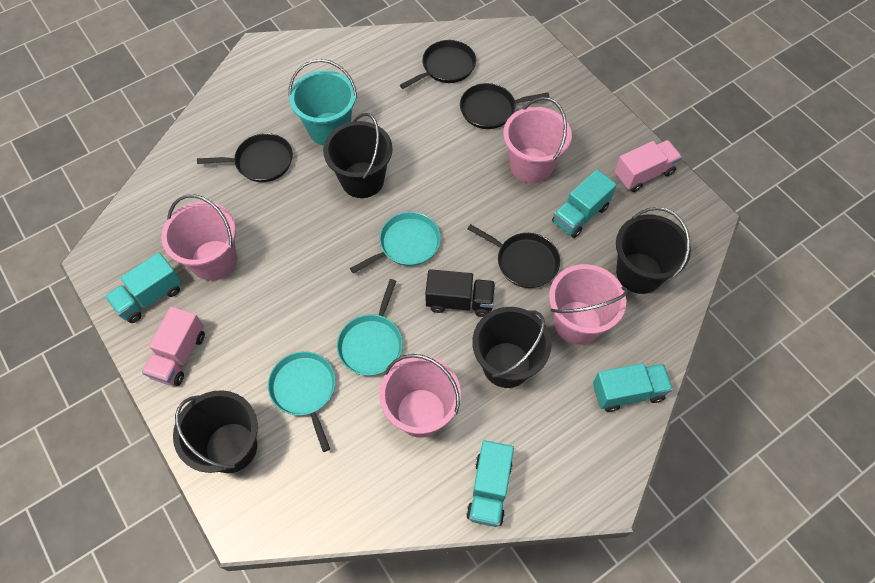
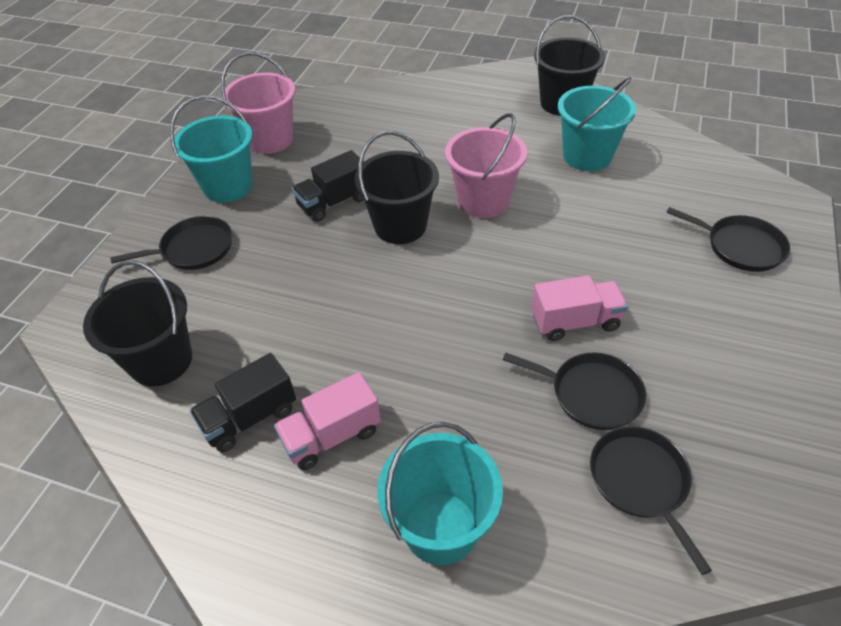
black bucket: 4 -> 3
black truck: 1 -> 2
pink bucket: 4 -> 2
turquoise bucket: 1 -> 3
turquoise pan: 3 -> 0
turquoise truck: 4 -> 0

